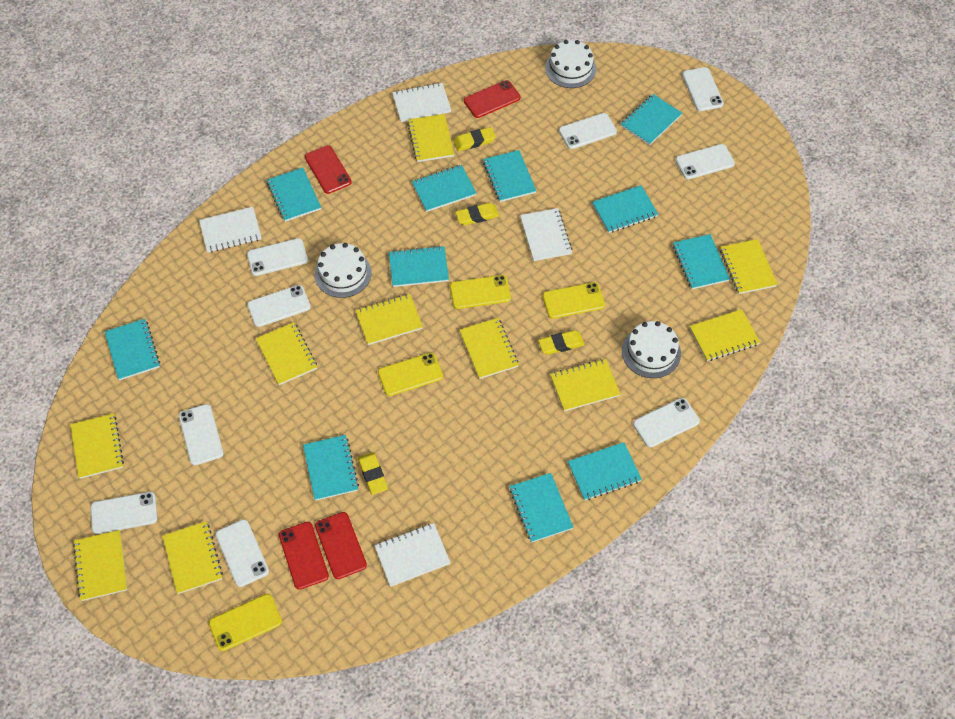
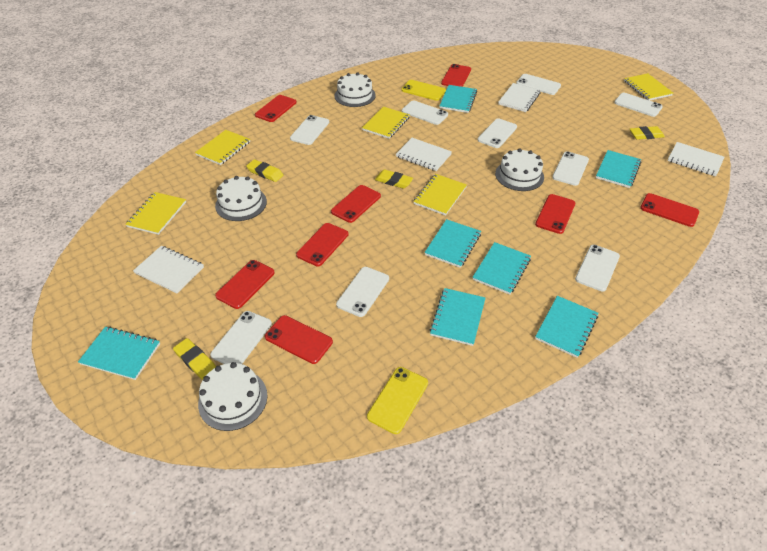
red phone: 4 -> 8
turquoise notebook: 11 -> 7
white cake: 3 -> 4
yellow notebook: 10 -> 5
yellow phone: 4 -> 2

